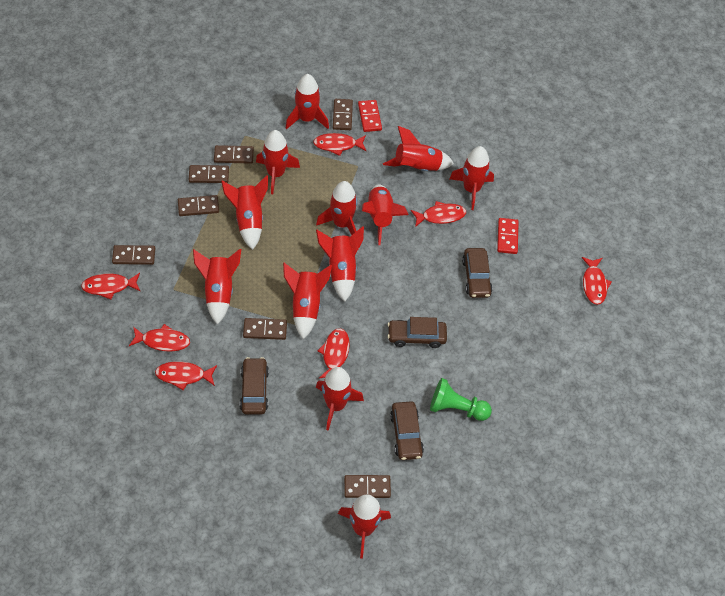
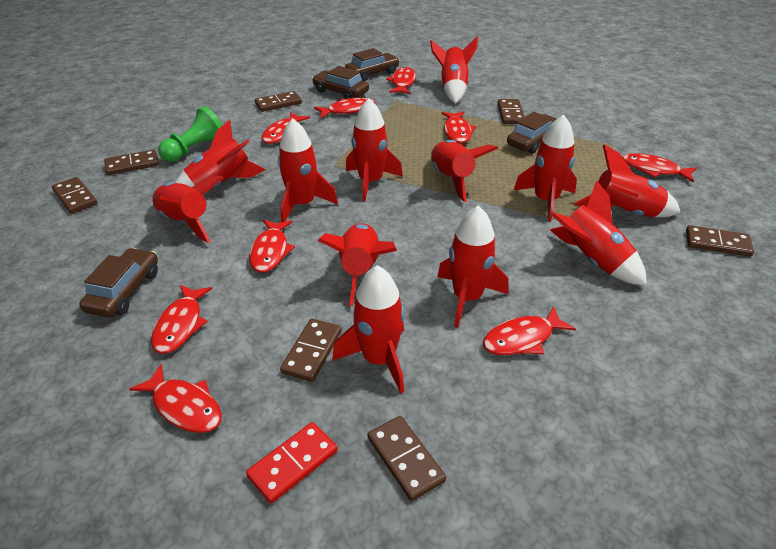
red domino: 2 -> 1
red fish: 7 -> 9

